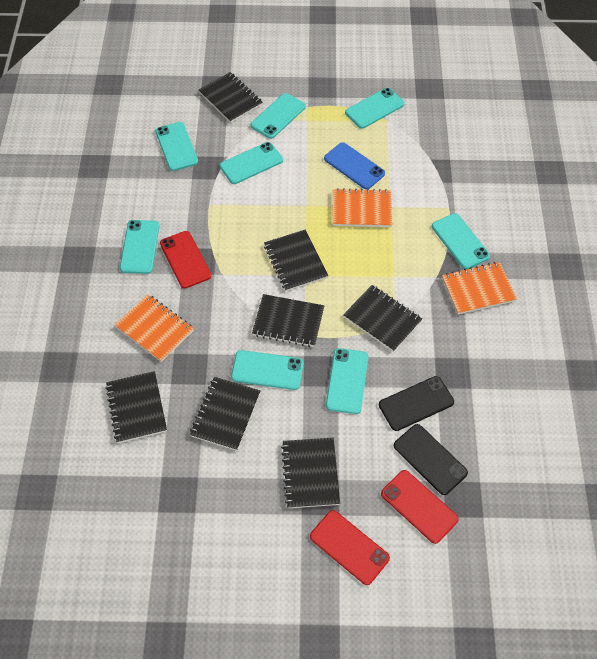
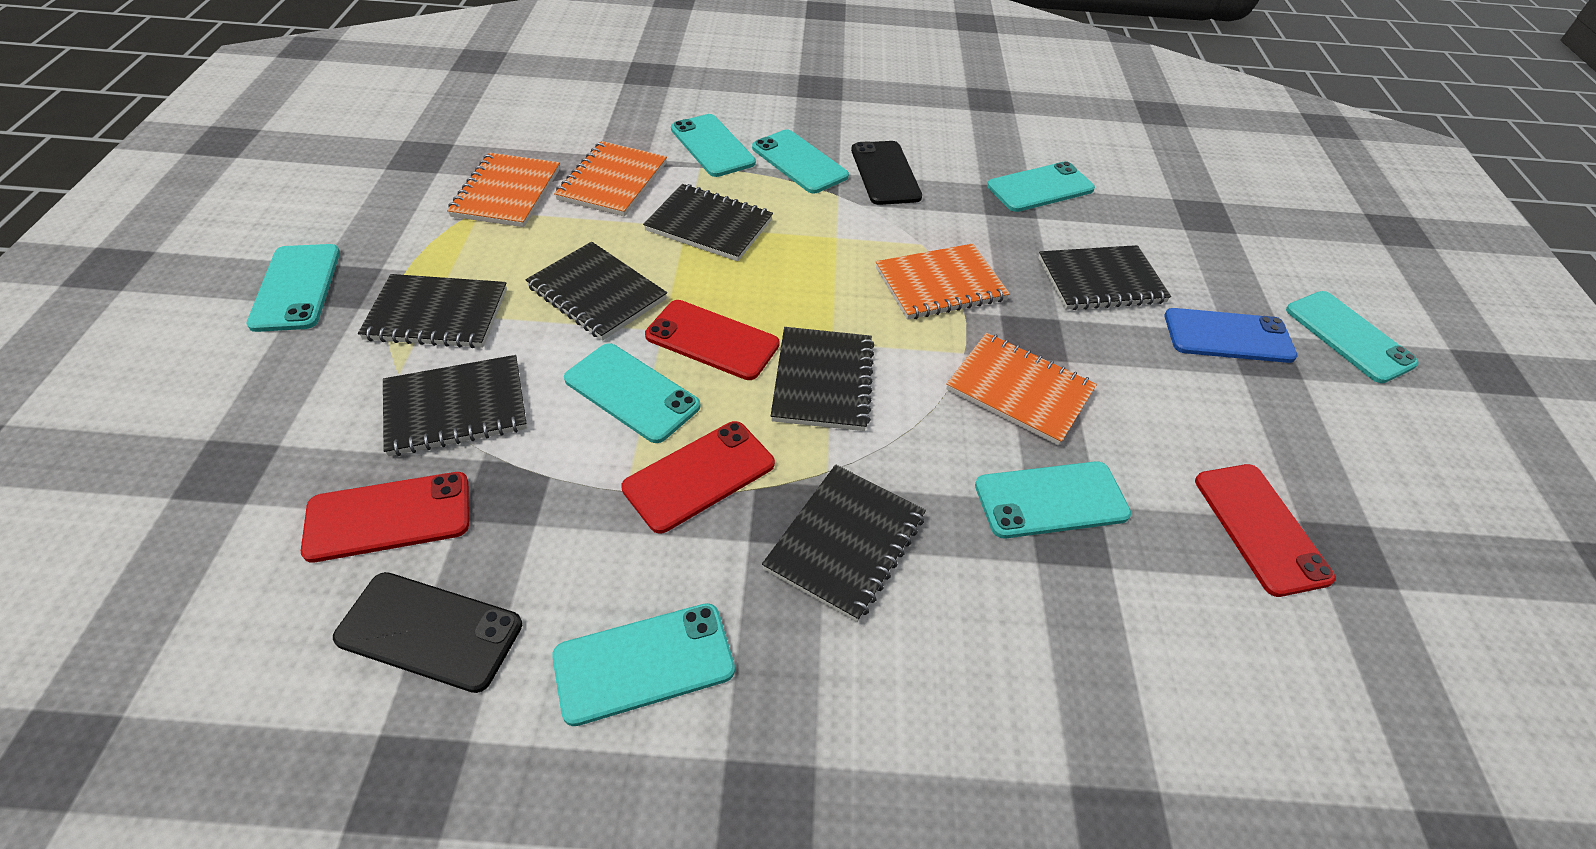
orange notebook: 3 -> 4
red phone: 3 -> 4

